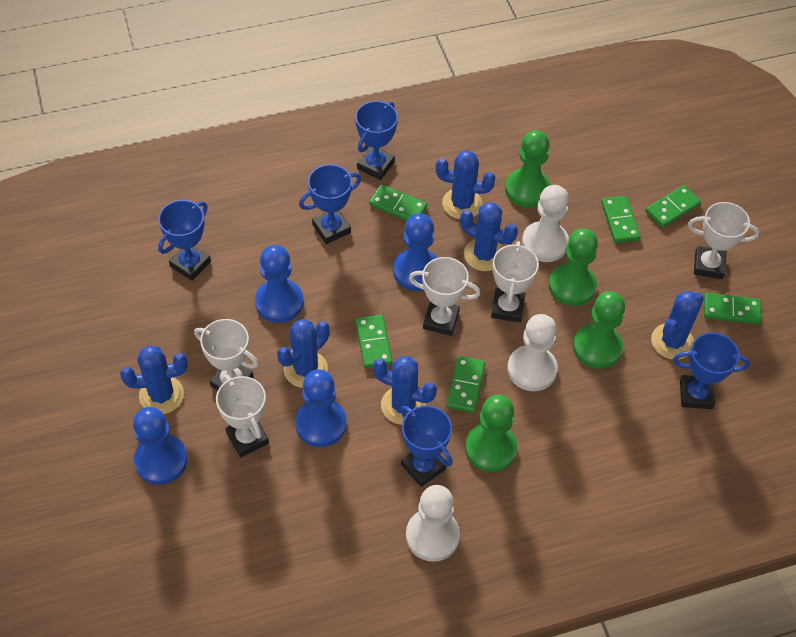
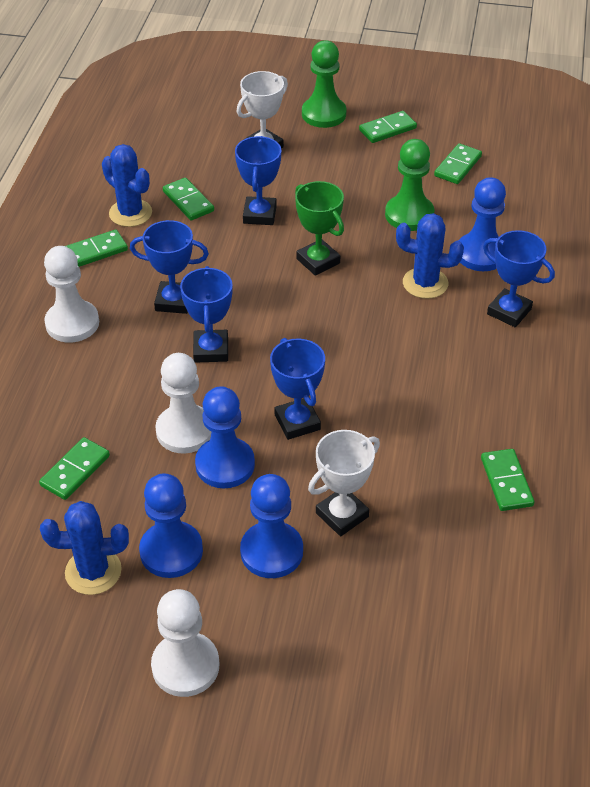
blue cactus: 6 -> 3
green pawn: 4 -> 2
green trophy: 0 -> 1
white trophy: 5 -> 2

